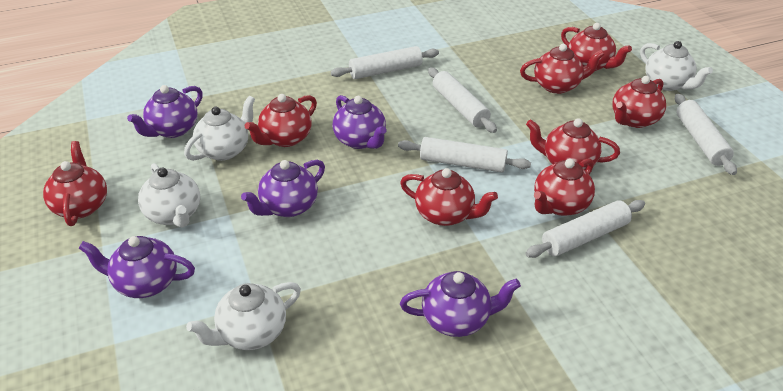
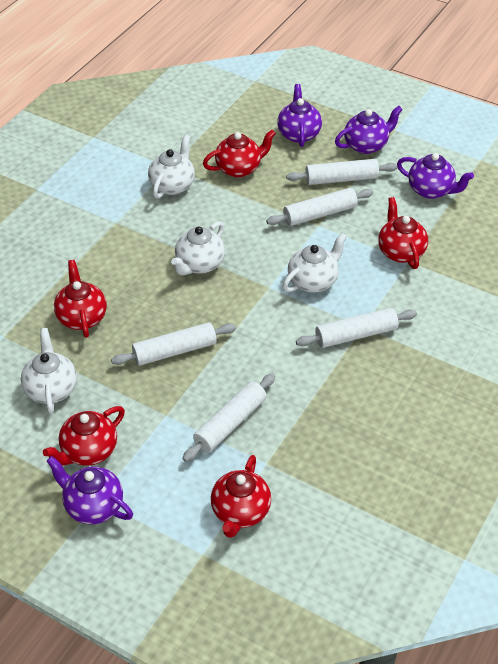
purple teapot: 5 -> 4
red teapot: 8 -> 5

